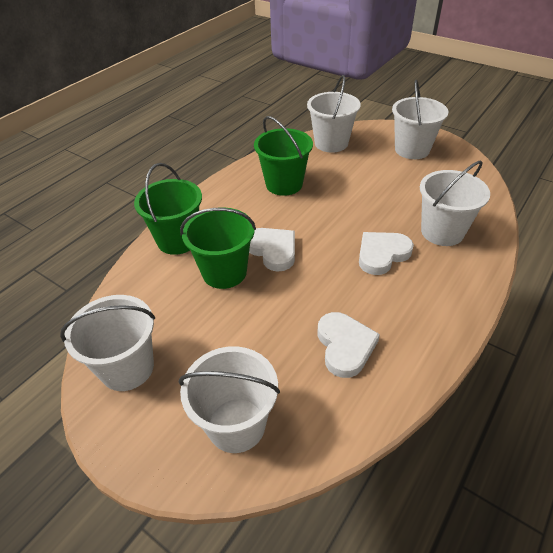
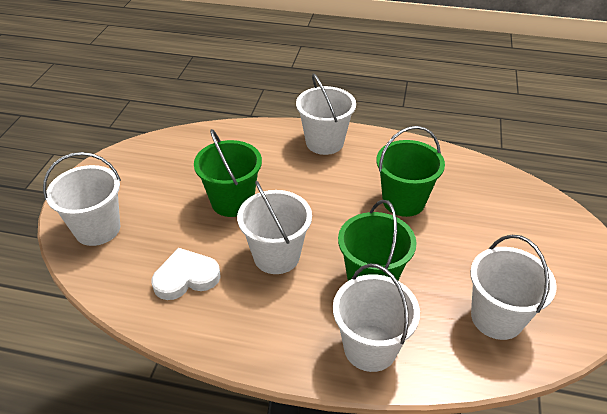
white heart: 3 -> 1

